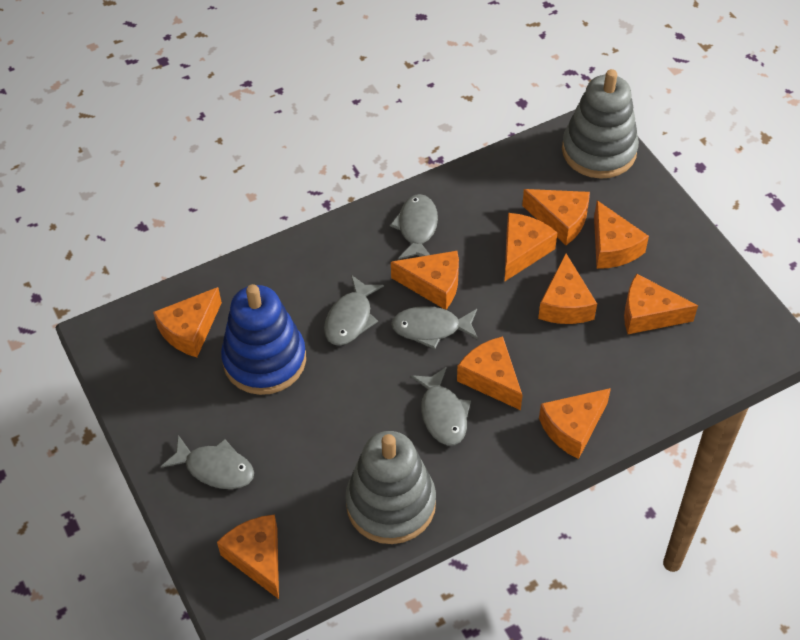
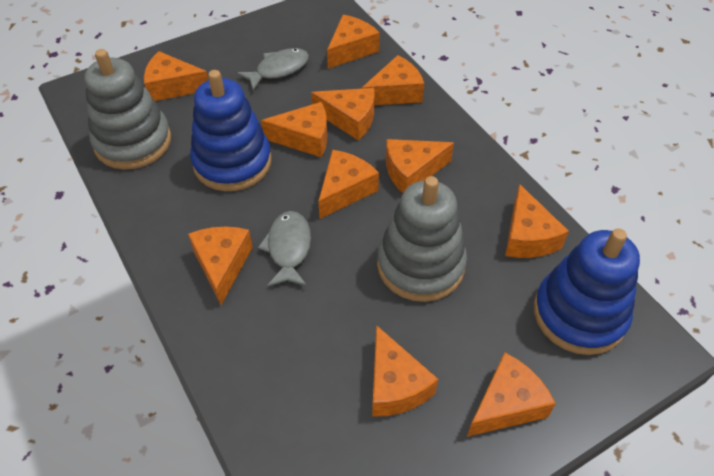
blue stacking toy: 1 -> 2
grey fish: 5 -> 2
orange cheese: 10 -> 11

